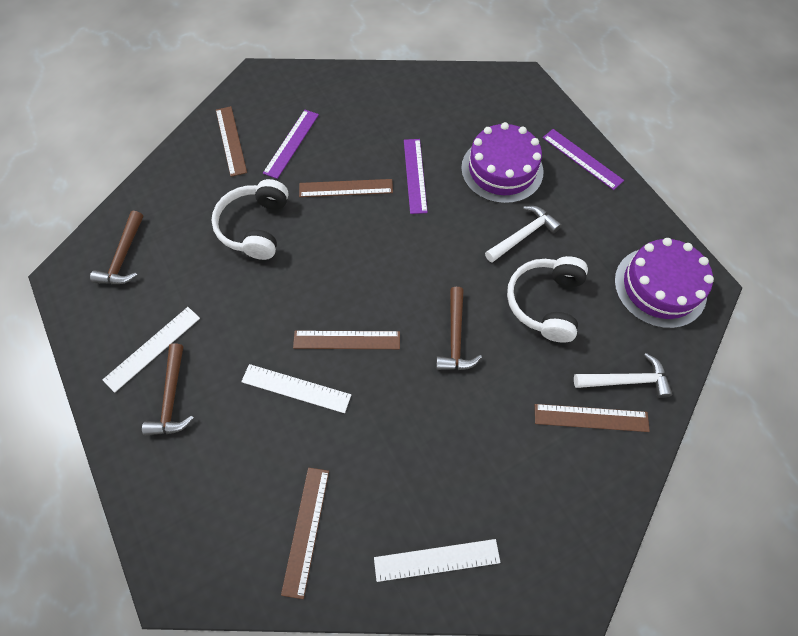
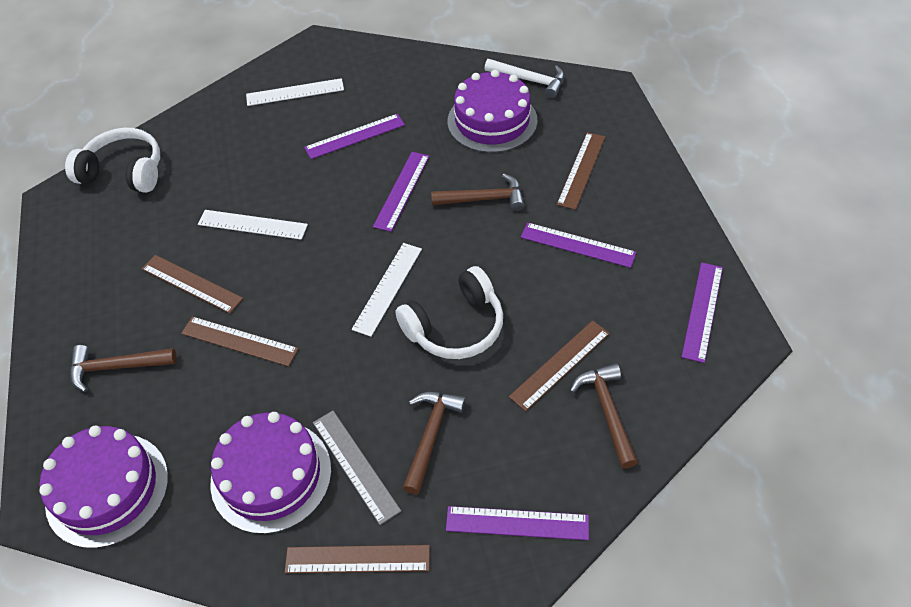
brown hammer: 3 -> 4
grey ruler: 0 -> 1
purple cake: 2 -> 3
purple ruler: 3 -> 5
white hammer: 2 -> 1

